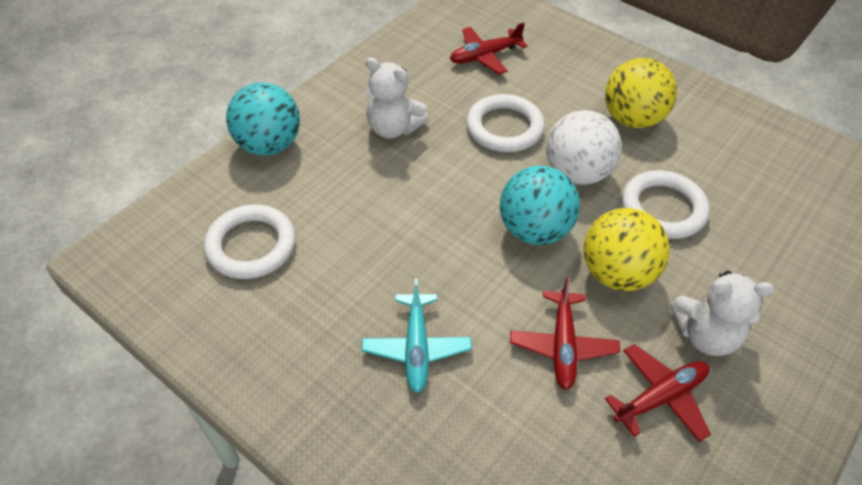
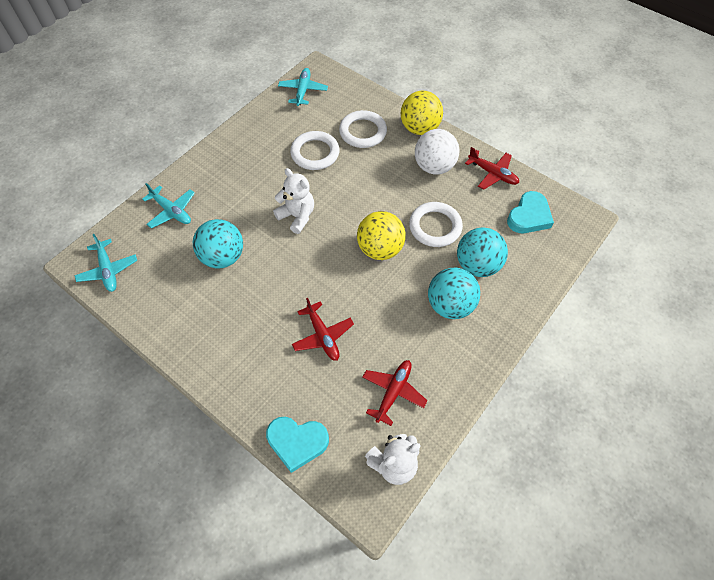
turquoise ball: 2 -> 3
turquoise heart: 0 -> 2
turquoise plane: 1 -> 3

